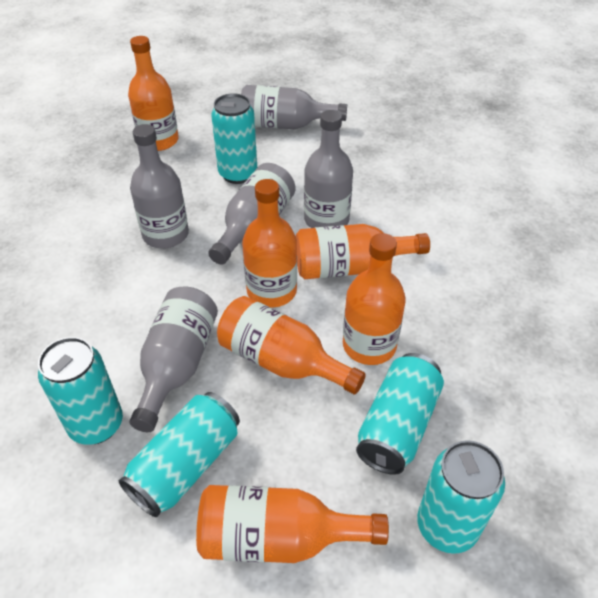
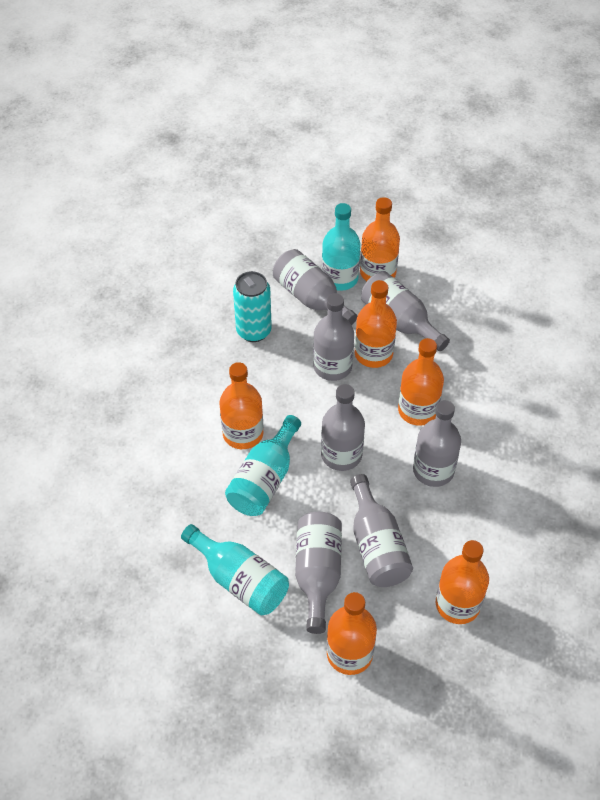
grey bottle: 5 -> 7
turquoise bottle: 0 -> 3
turquoise can: 5 -> 1

